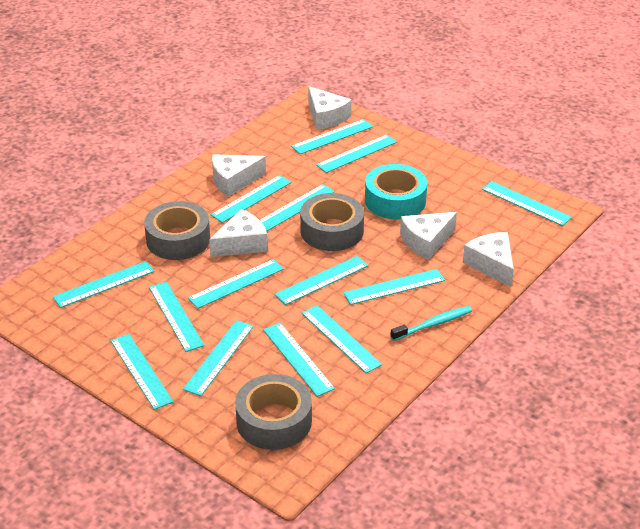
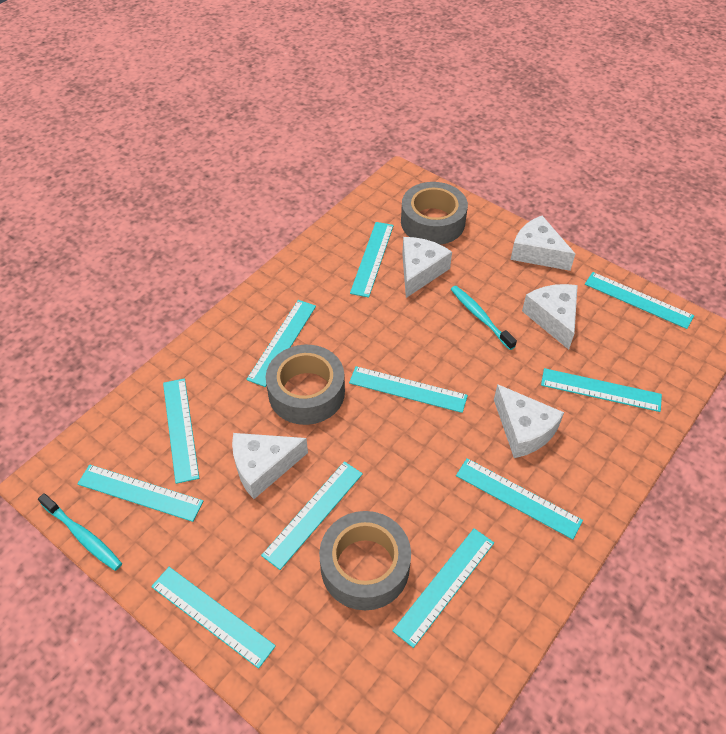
turquoise ruler: 14 -> 11
turquoise tape: 1 -> 0
turquoise toothbrush: 1 -> 2

